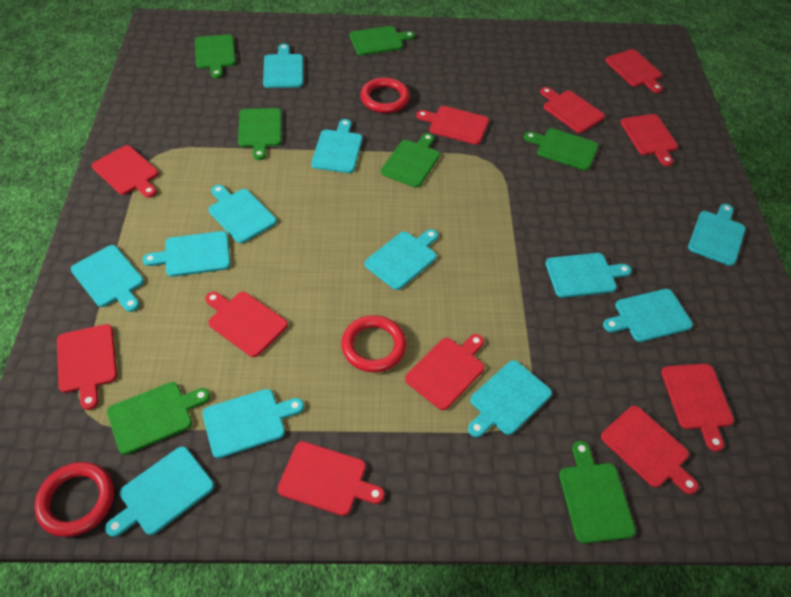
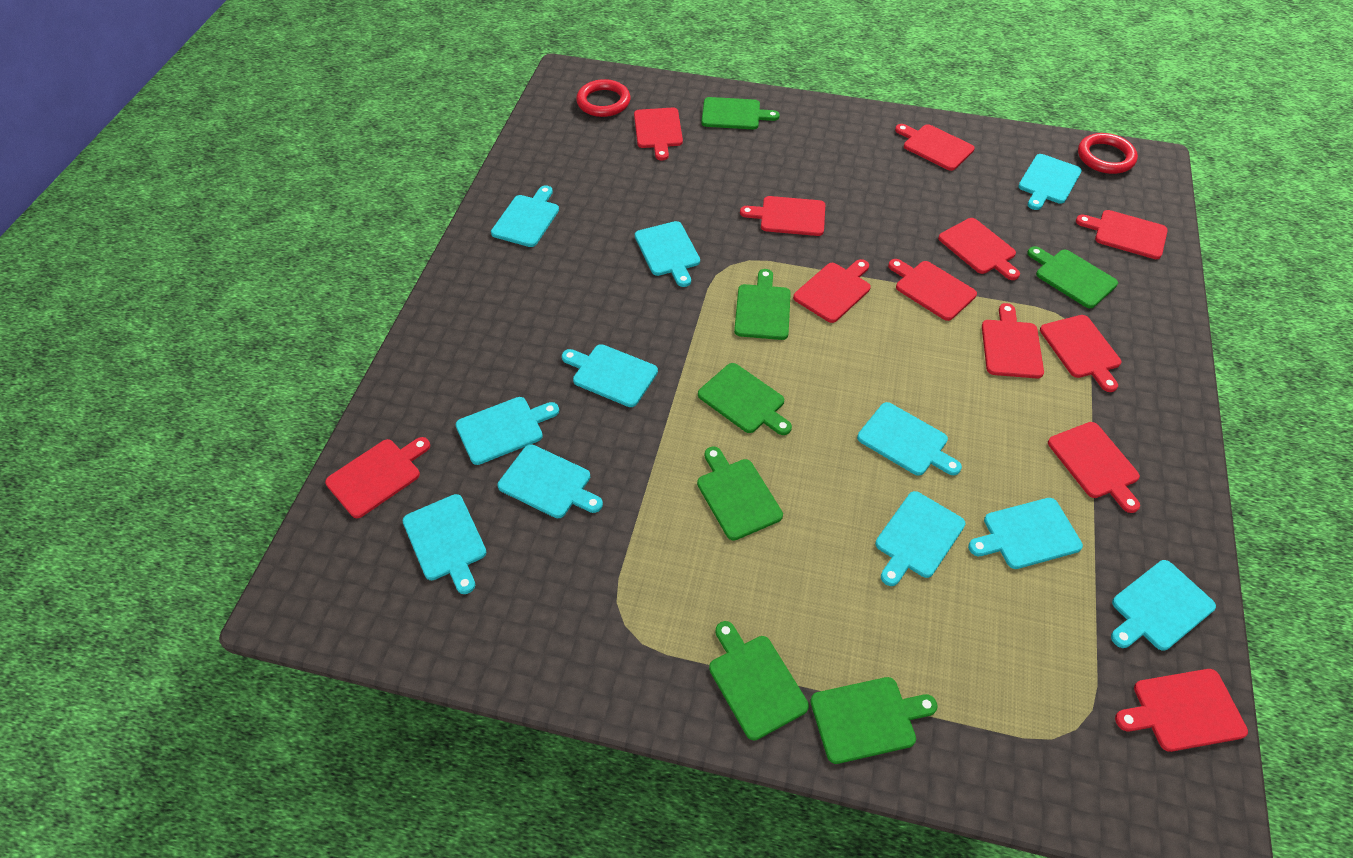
red cutting board: 11 -> 12
red ring: 3 -> 2
turquoise cutting board: 12 -> 11

